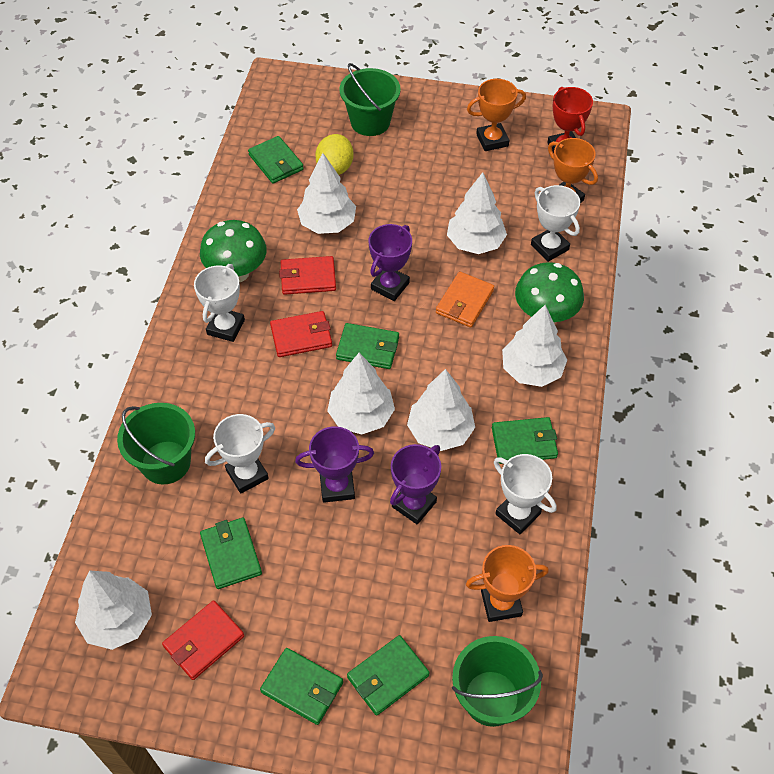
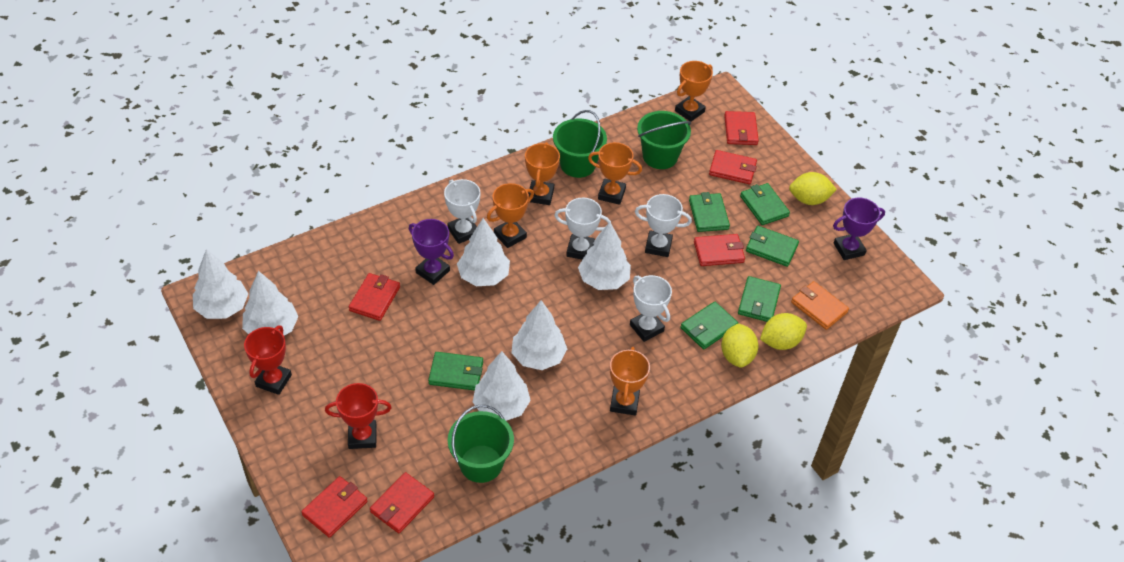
green mushroom: 2 -> 0
orange trophy: 3 -> 5
purple trophy: 3 -> 2
red trophy: 1 -> 2
red wallet: 3 -> 6
yellow lemon: 1 -> 3

